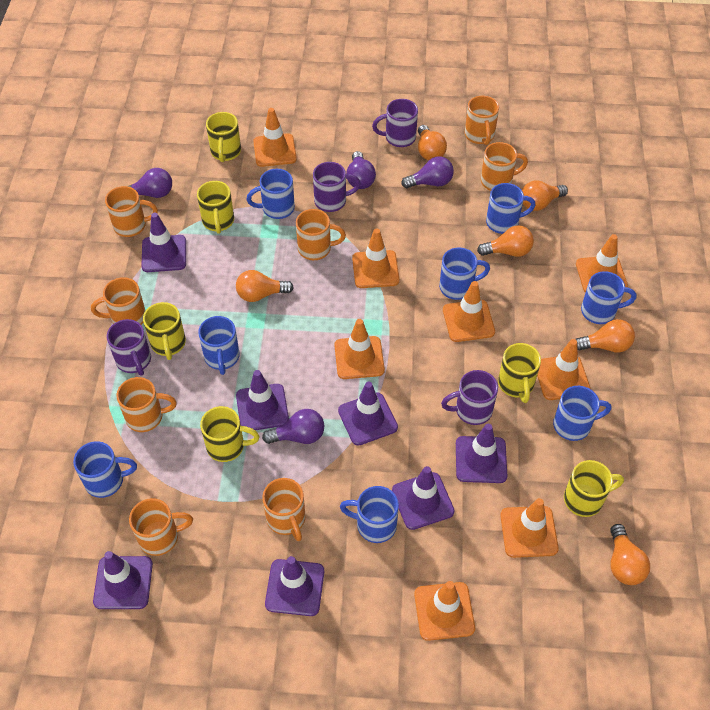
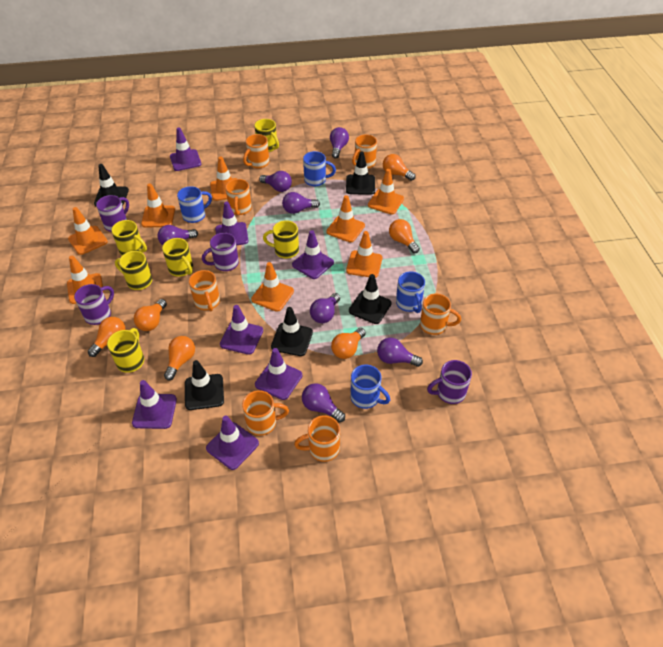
black traffic cone: 0 -> 5
blue mug: 8 -> 4
orange mug: 8 -> 7
purple light bulb: 4 -> 7

